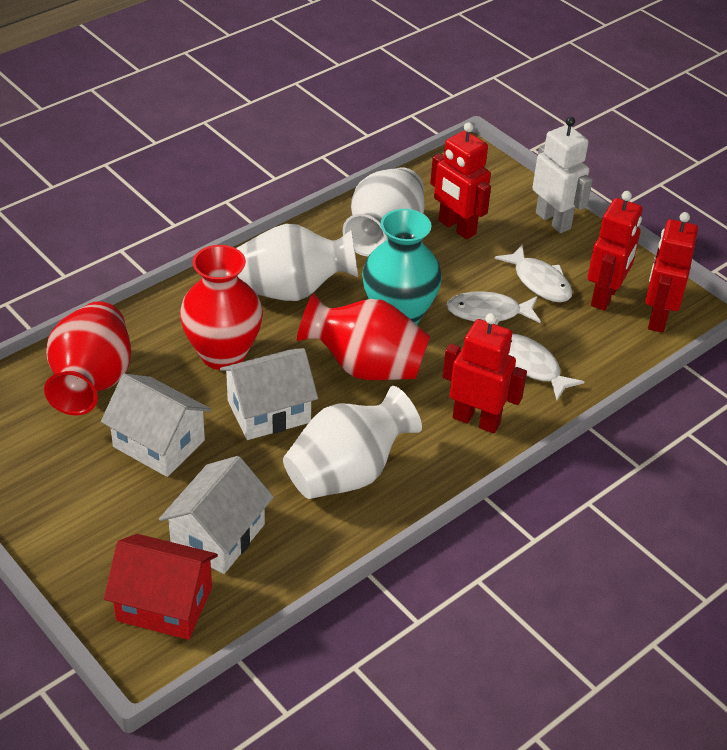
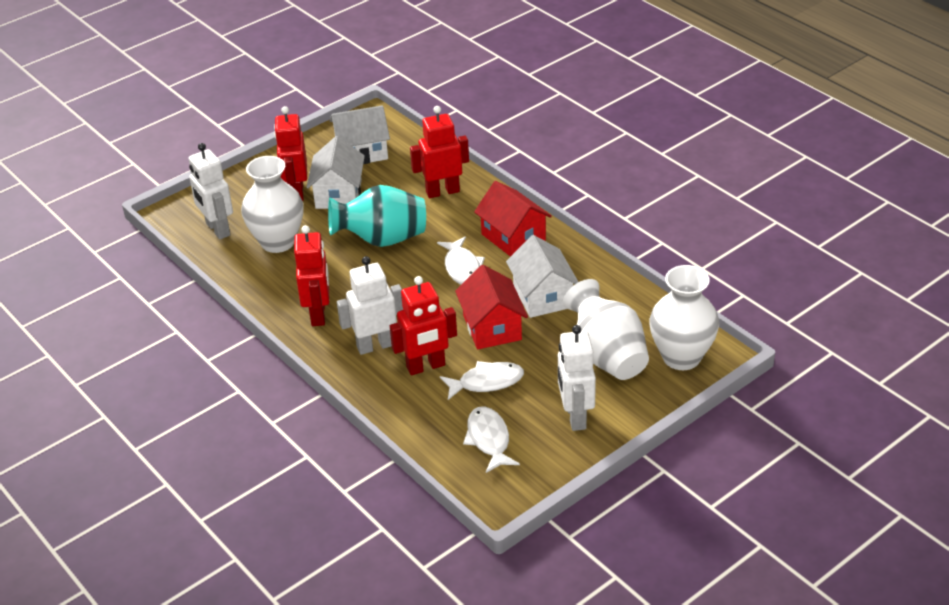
red house: 1 -> 2
red vase: 3 -> 0
white robot: 1 -> 3

